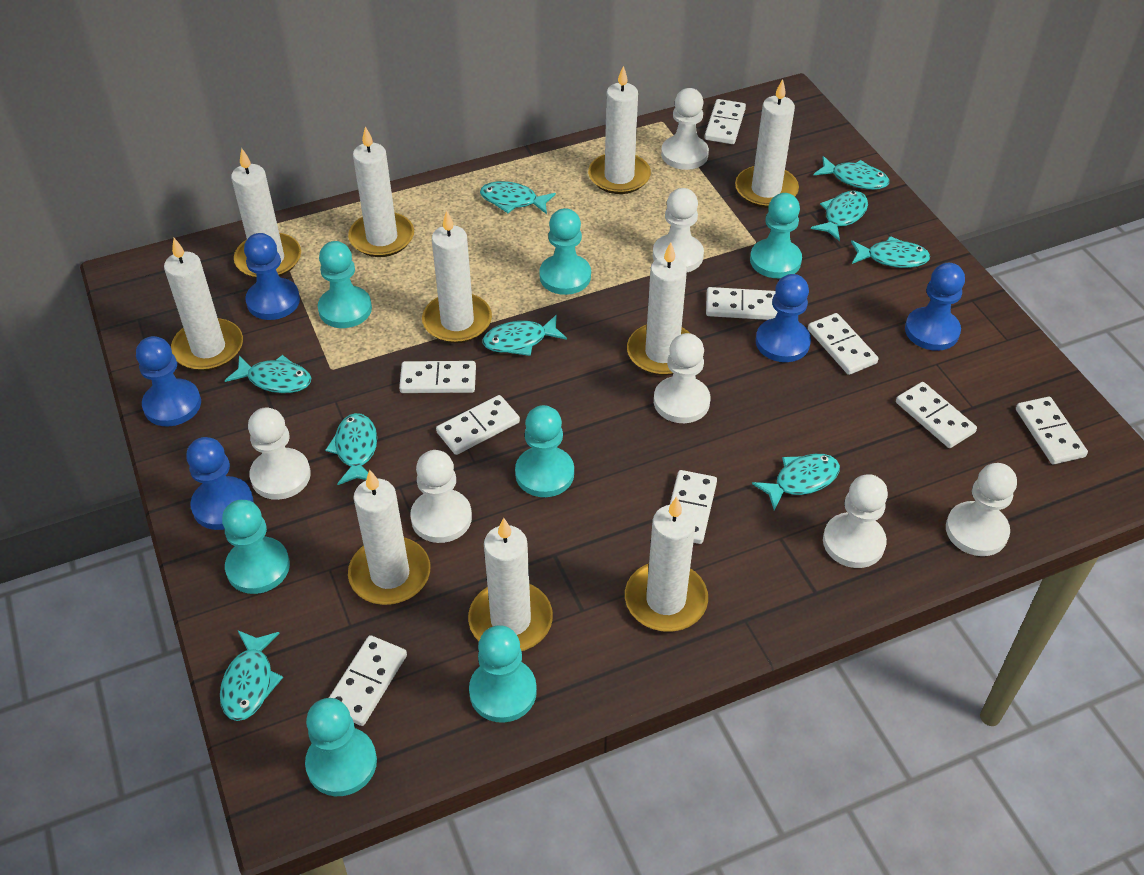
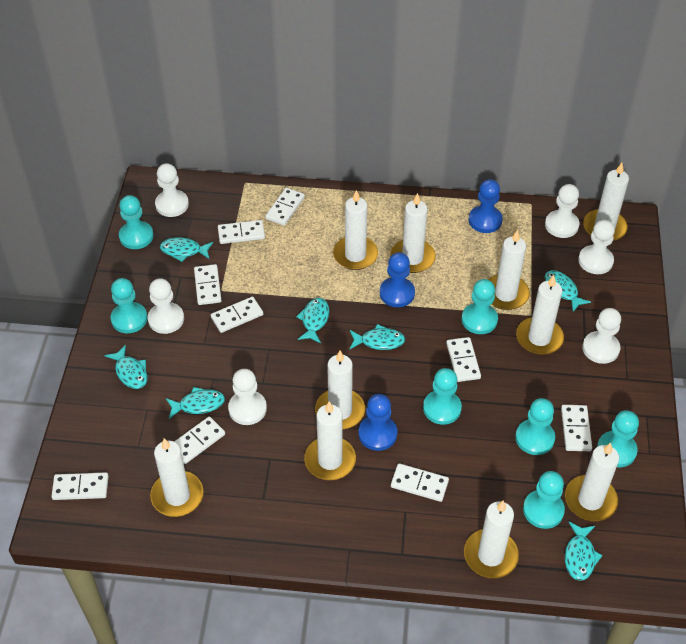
blue pawn: 5 -> 3
turquoise fish: 9 -> 7
white pawn: 7 -> 6

